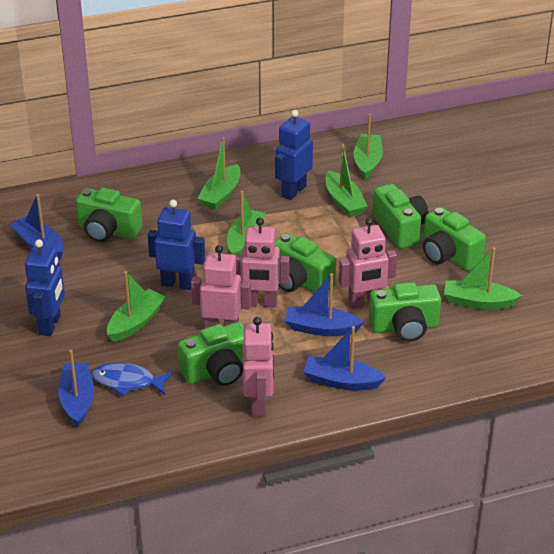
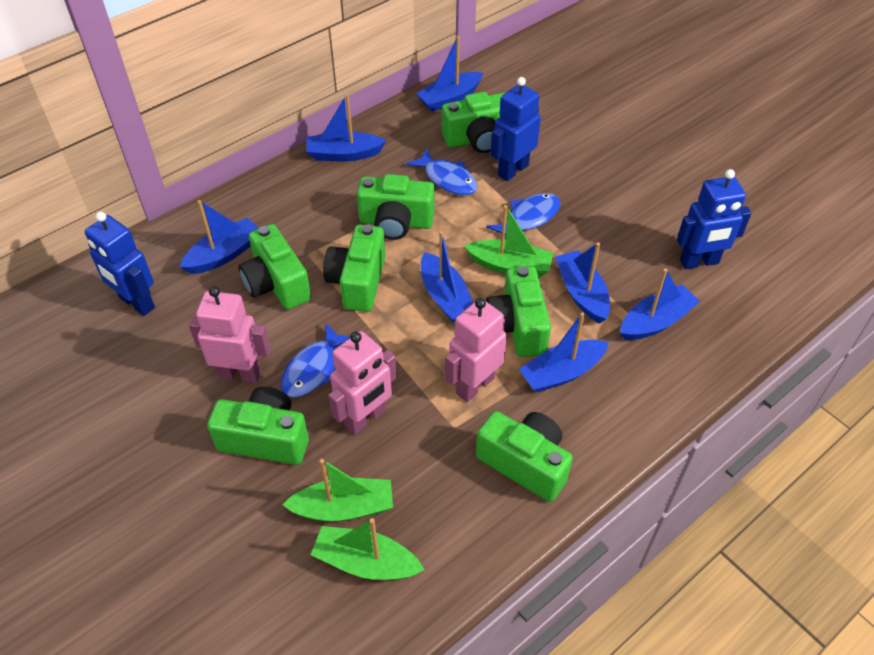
blue boat: 4 -> 7
blue fish: 1 -> 3
green boat: 6 -> 3
green camera: 6 -> 7
pink robot: 4 -> 3

